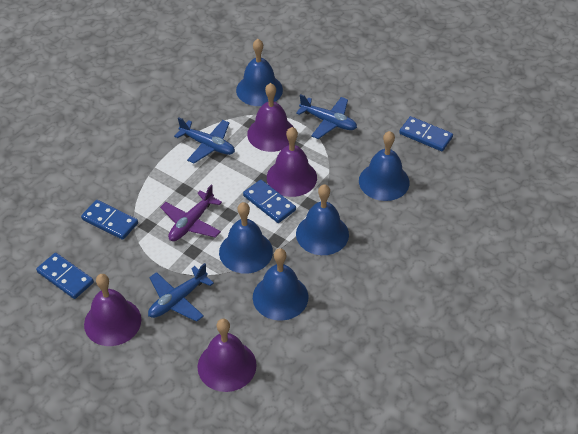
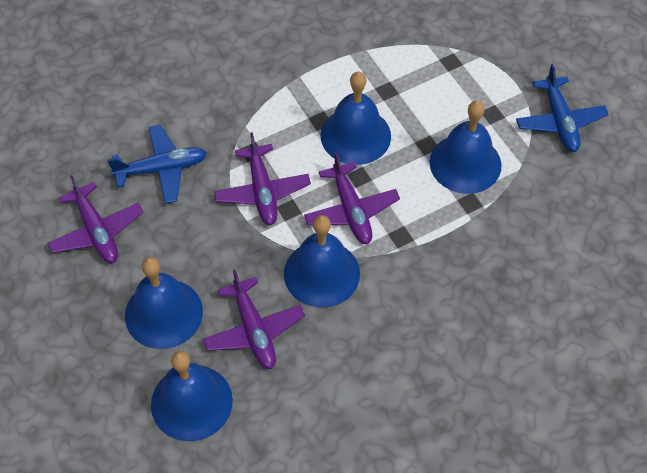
blue domino: 4 -> 0
blue plane: 3 -> 2
purple bell: 4 -> 0
purple plane: 1 -> 4

